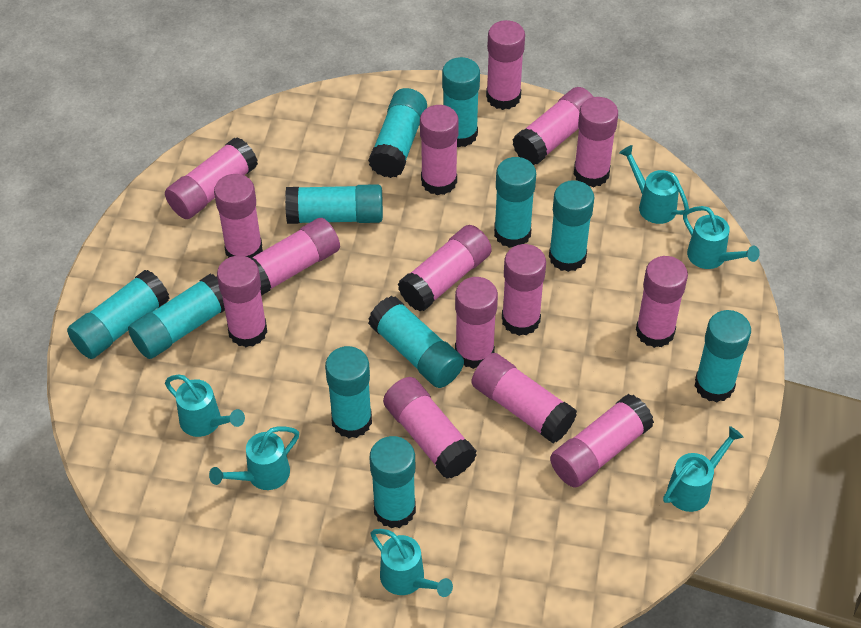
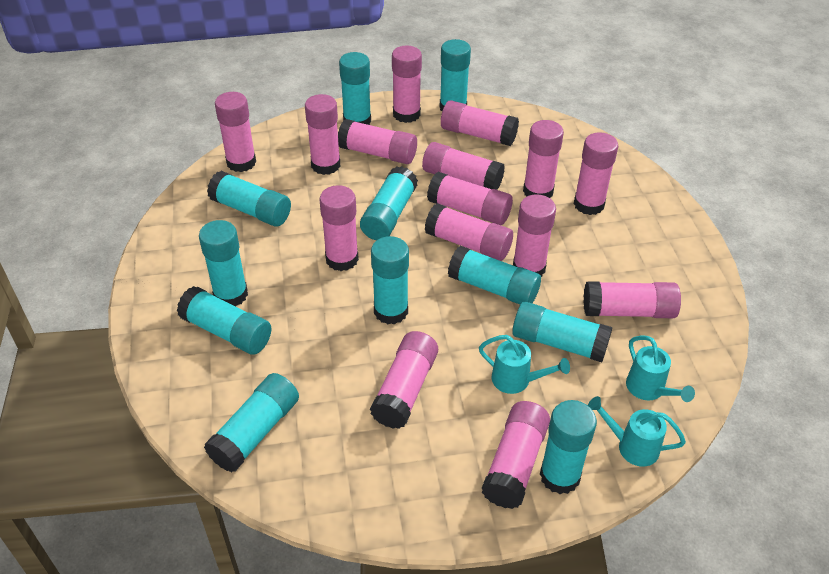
turquoise watering can: 6 -> 3

